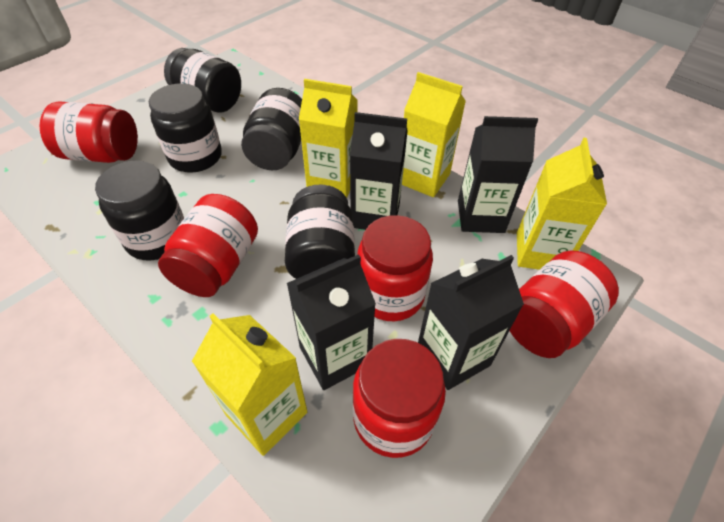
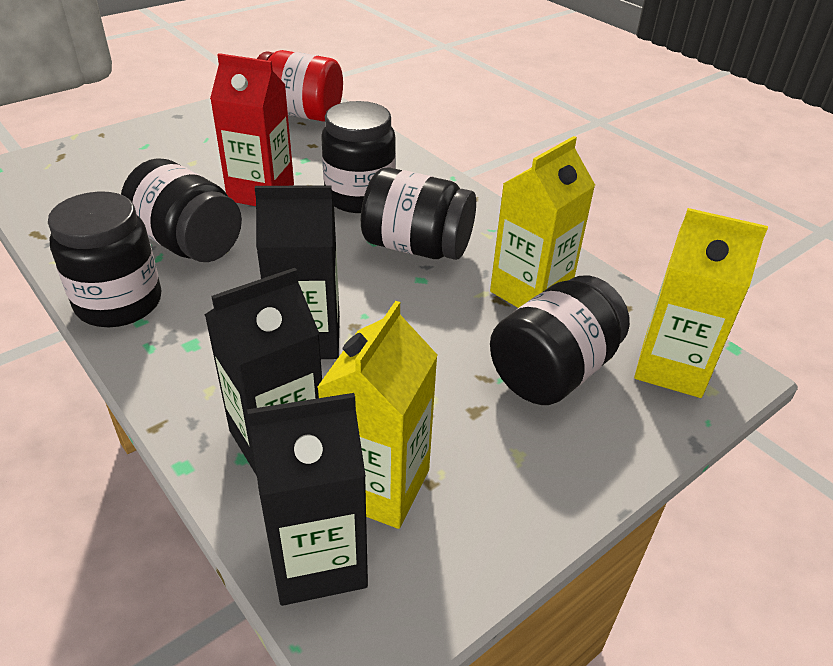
black carton: 4 -> 3
red carton: 0 -> 1
red jar: 5 -> 1
yellow carton: 4 -> 3

